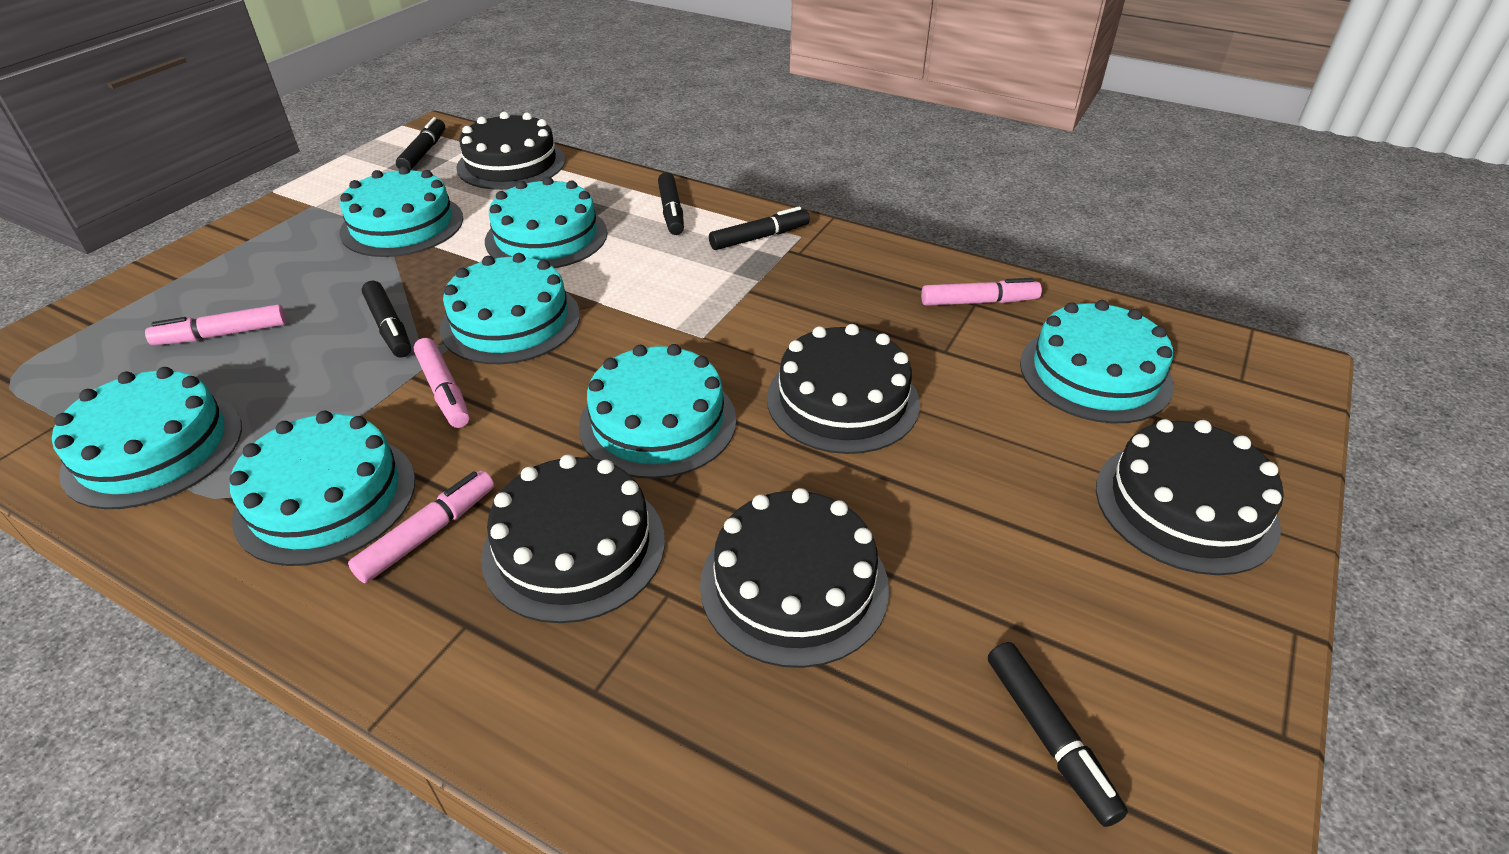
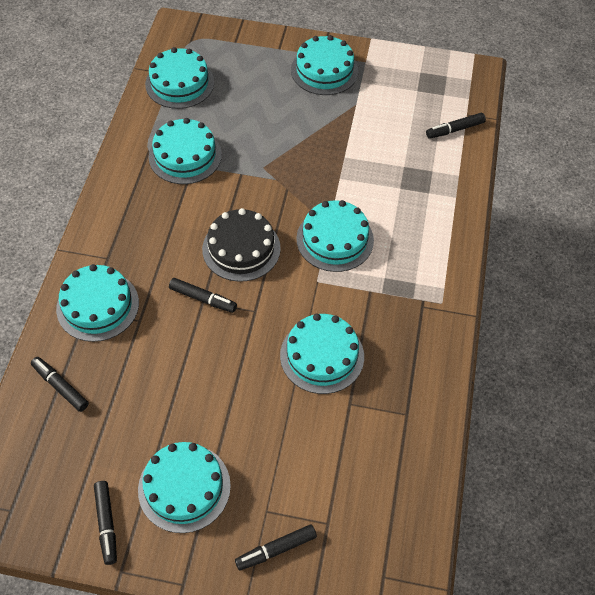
black cake: 5 -> 1
pink marker: 4 -> 0

